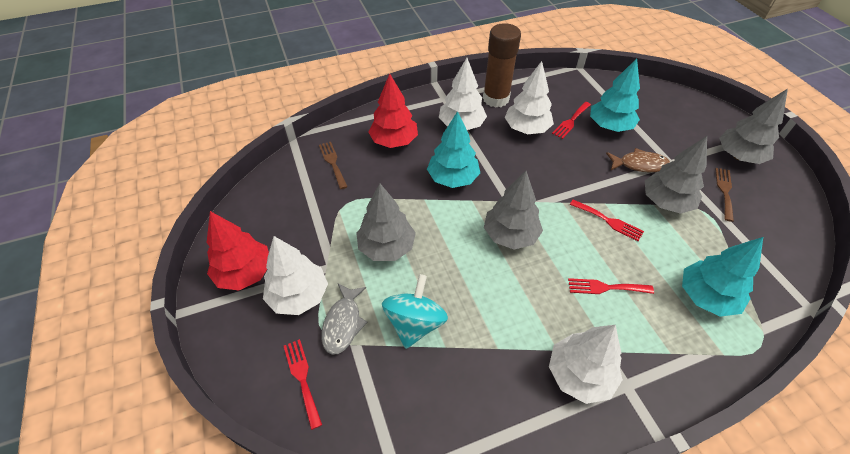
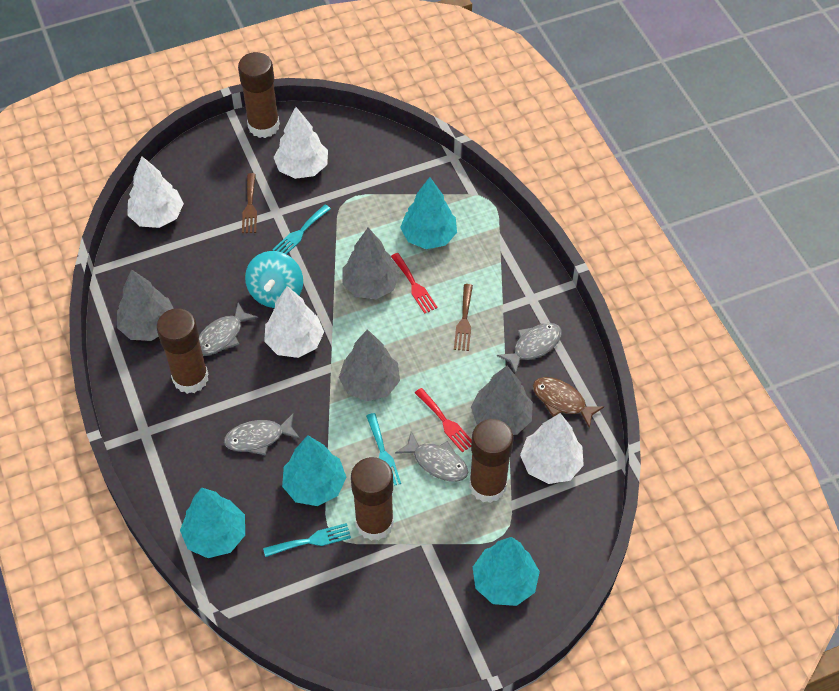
brown glue stick: 1 -> 4
grey fish: 1 -> 4
red fork: 4 -> 2
red tree: 2 -> 0
turquoise fork: 0 -> 3
turquoise tree: 3 -> 4

